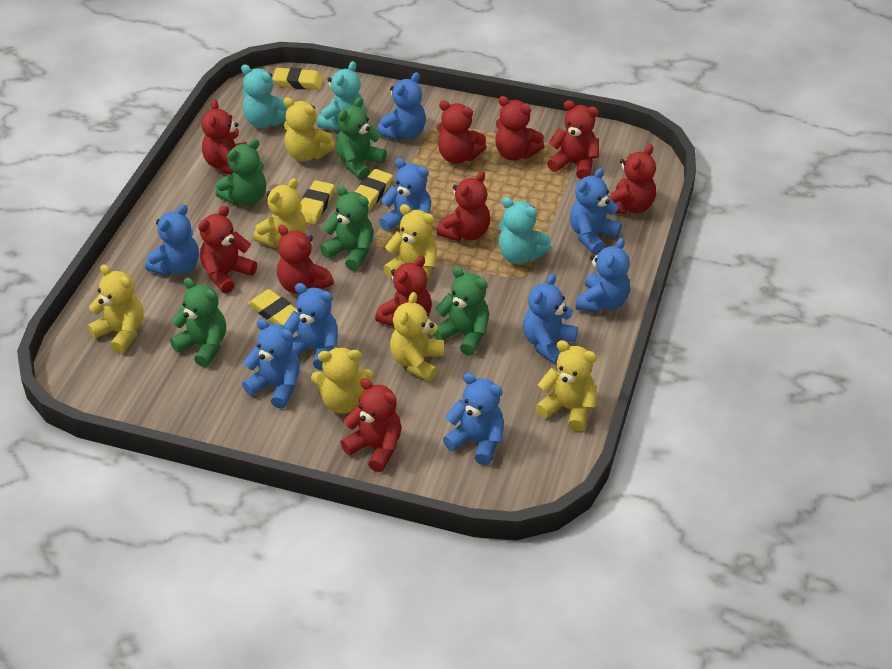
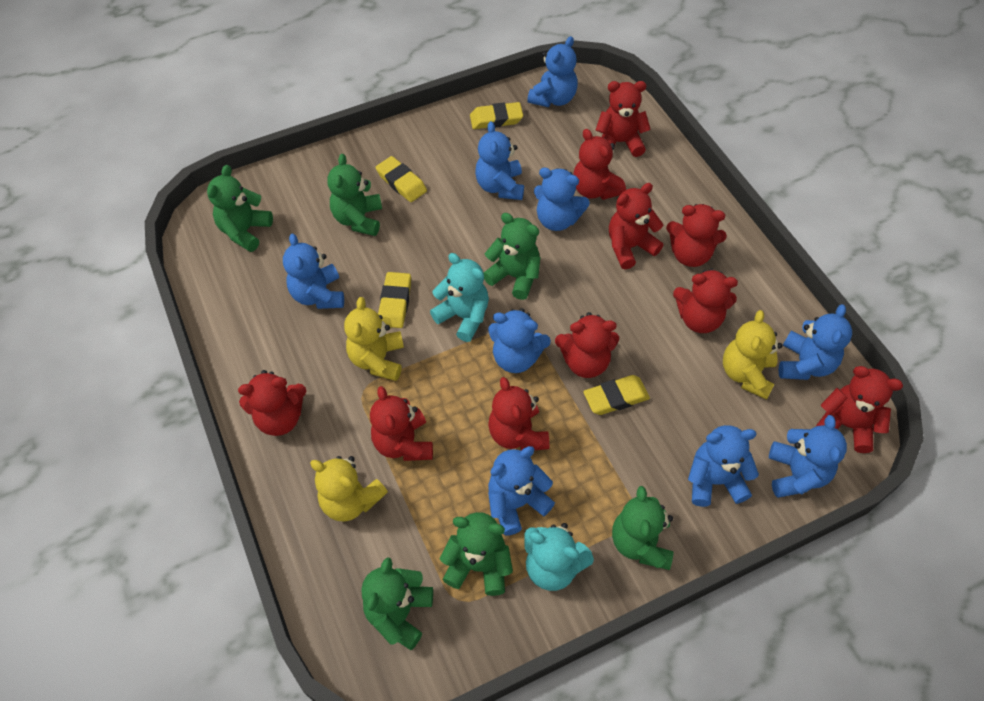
green teddy bear: 5 -> 6
turquoise teddy bear: 3 -> 2
yellow teddy bear: 7 -> 3

